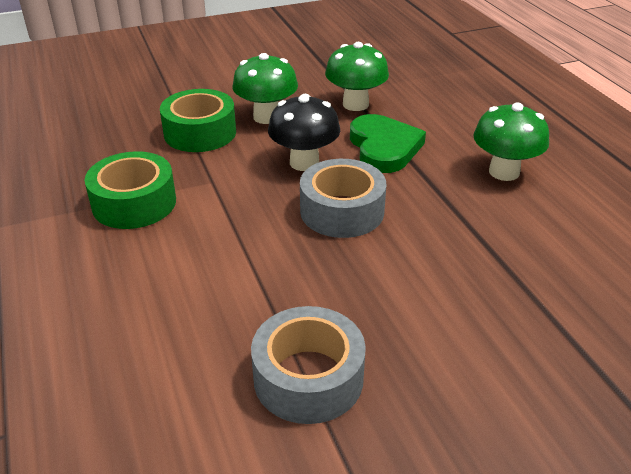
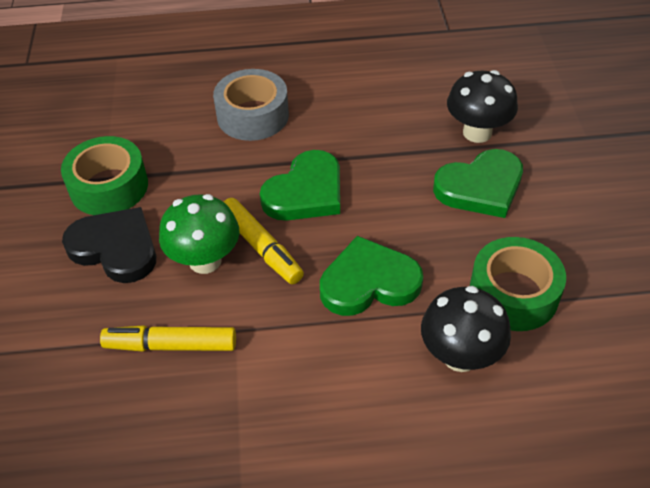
black heart: 0 -> 1
black mushroom: 1 -> 2
green heart: 1 -> 3
green mushroom: 3 -> 1
grey tape: 2 -> 1
yellow marker: 0 -> 2

